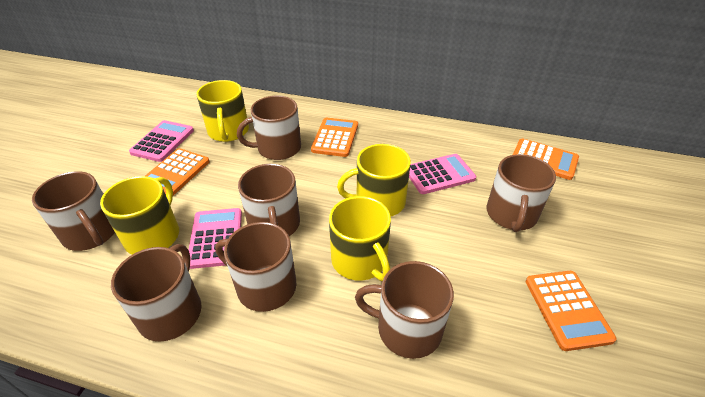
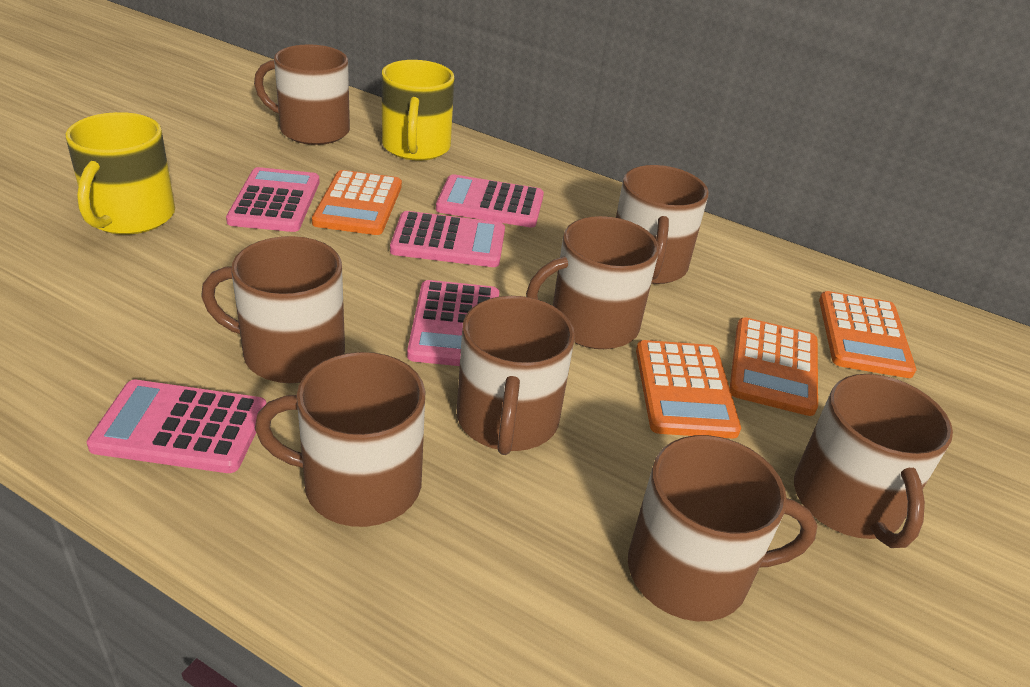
brown mug: 7 -> 8
pink calculator: 3 -> 5
yellow mug: 4 -> 2

